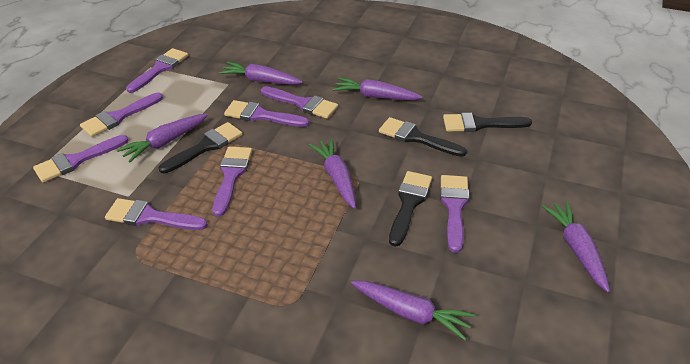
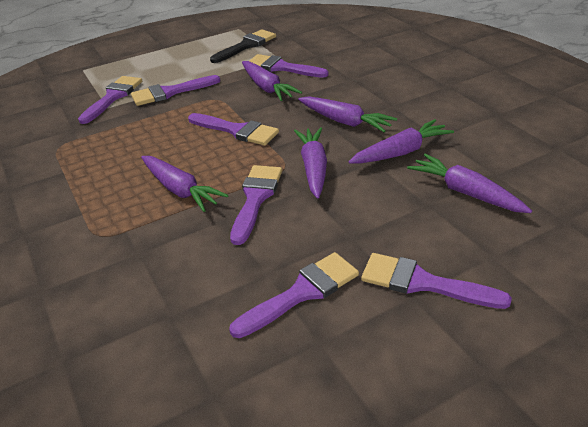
black brush: 4 -> 1
purple brush: 8 -> 7

